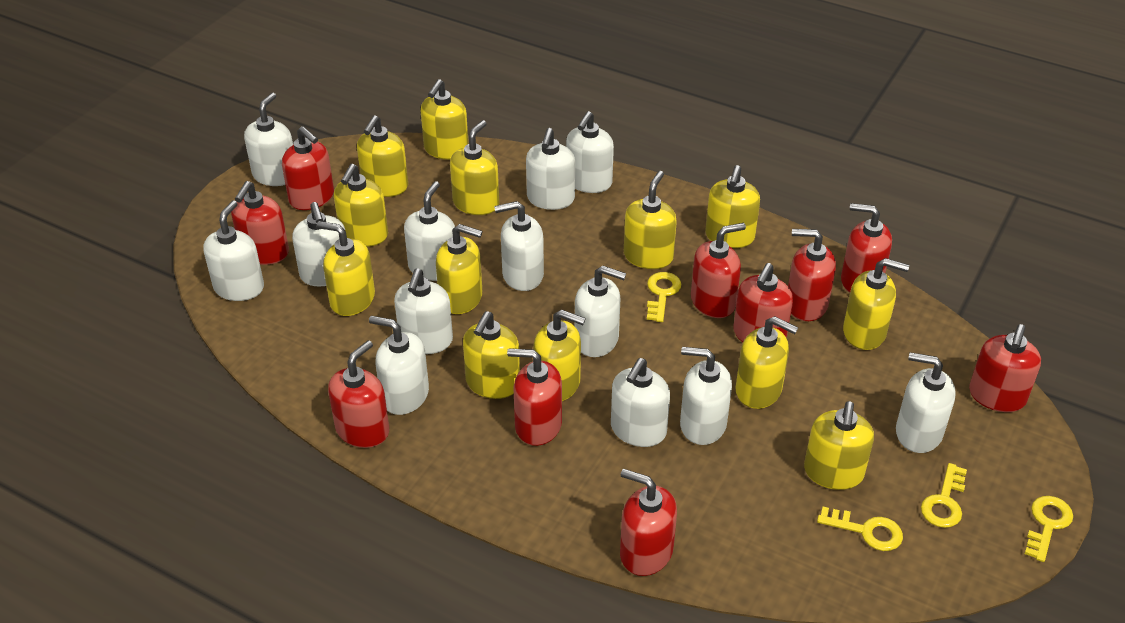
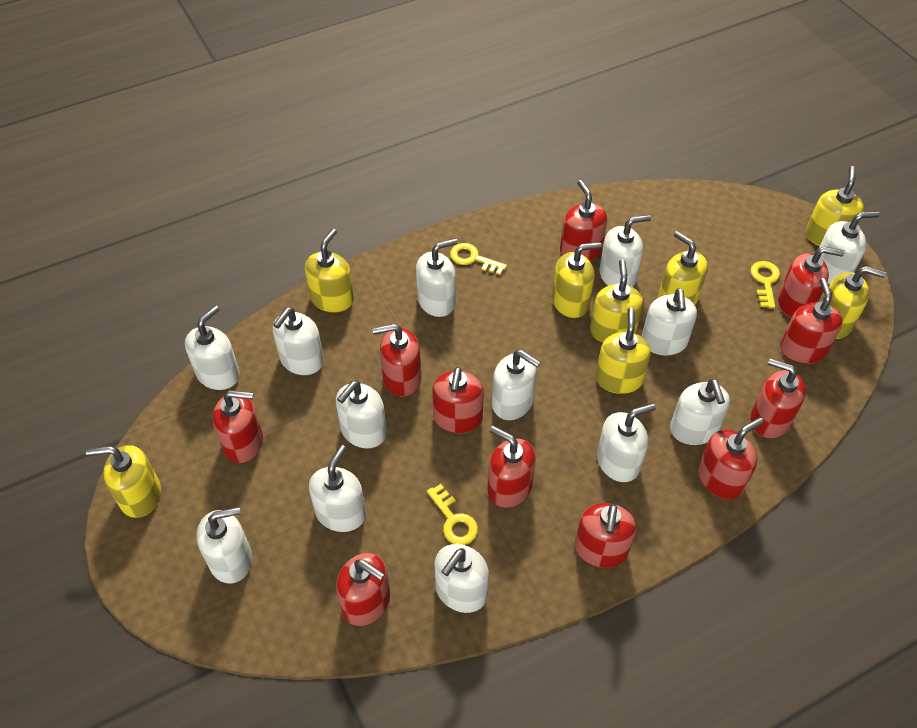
red soap dispenser: 10 -> 11
yellow key: 4 -> 3
yellow soap dispenser: 13 -> 8

